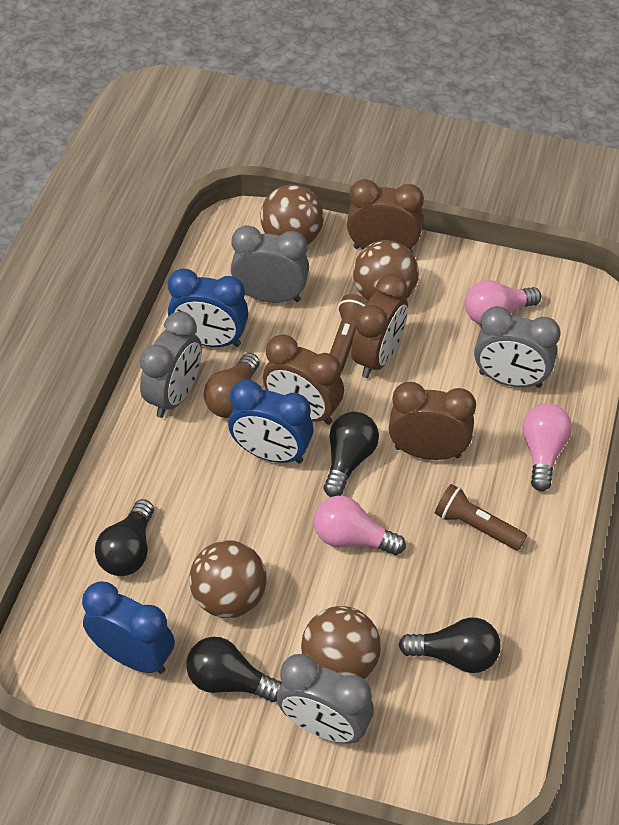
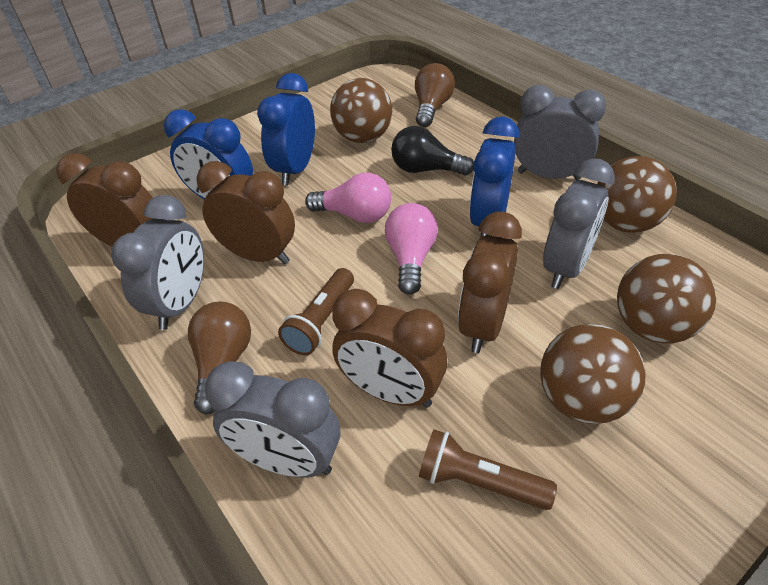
black light bulb: 4 -> 1
brown light bulb: 1 -> 2
pink light bulb: 3 -> 2

